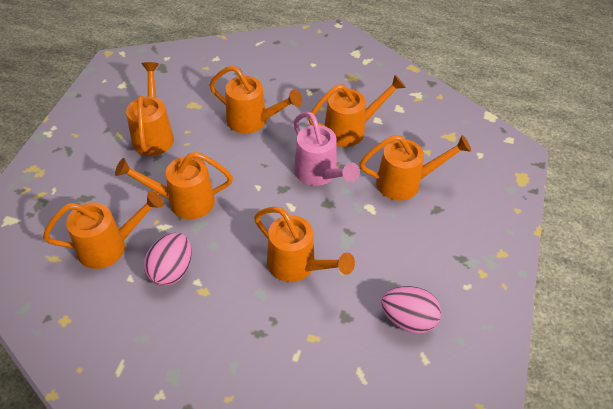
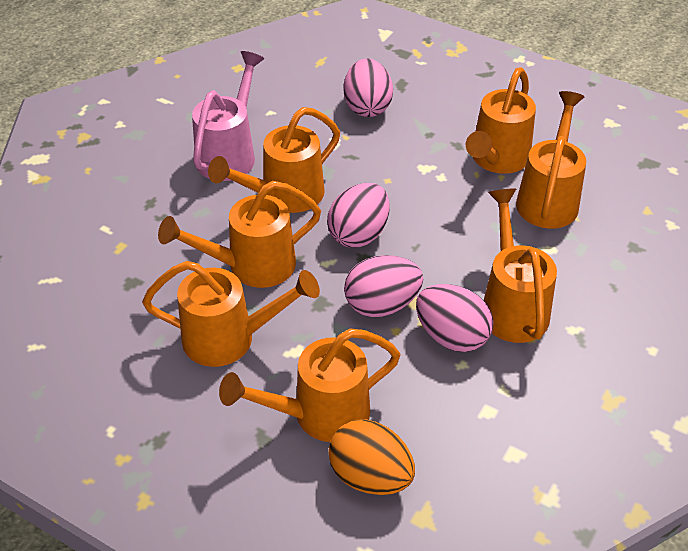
orange egg: 0 -> 1
pink egg: 2 -> 4

